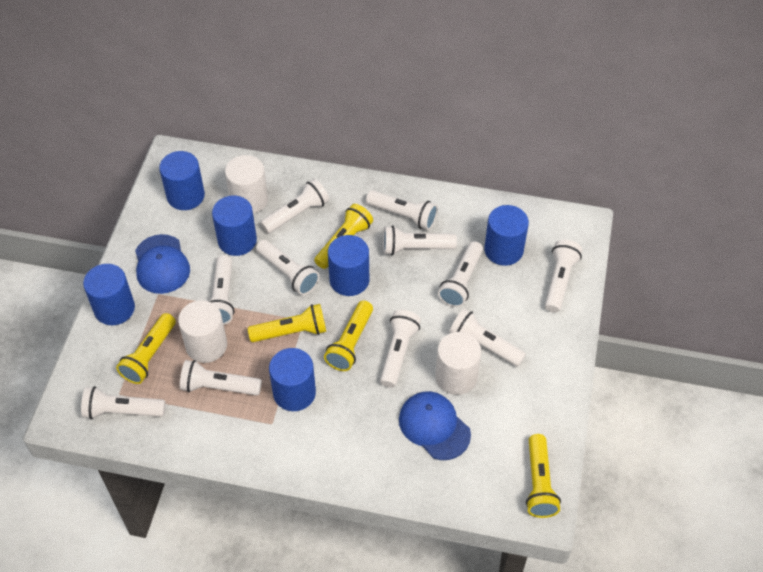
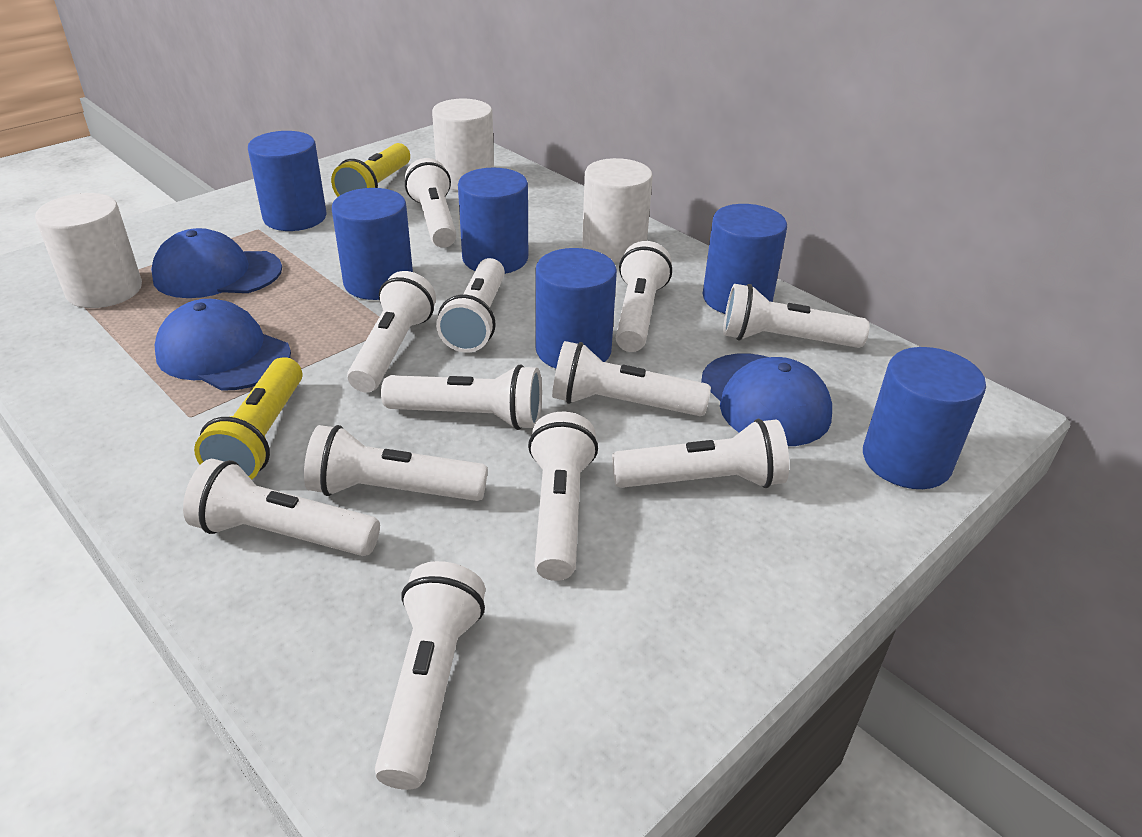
blue cap: 2 -> 3
white flashlight: 11 -> 12
yellow flashlight: 5 -> 2

